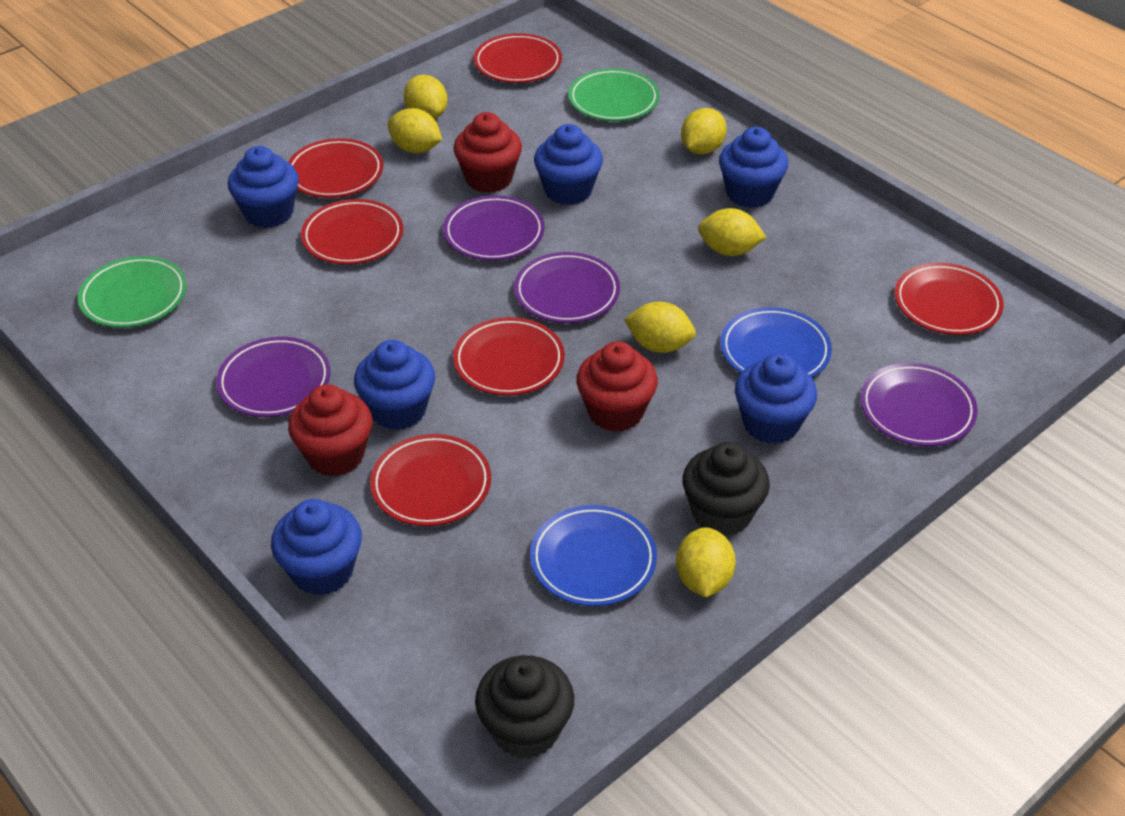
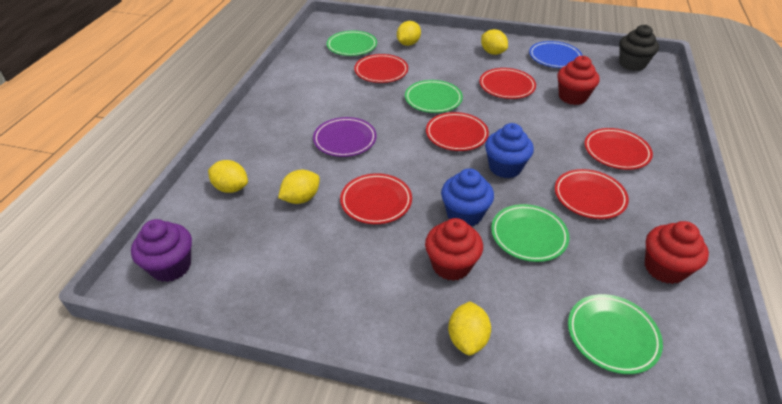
black cupcake: 2 -> 1
blue cupcake: 6 -> 2
blue plate: 2 -> 1
green plate: 2 -> 4
purple cupcake: 0 -> 1
purple plate: 4 -> 1
yellow lemon: 6 -> 5

